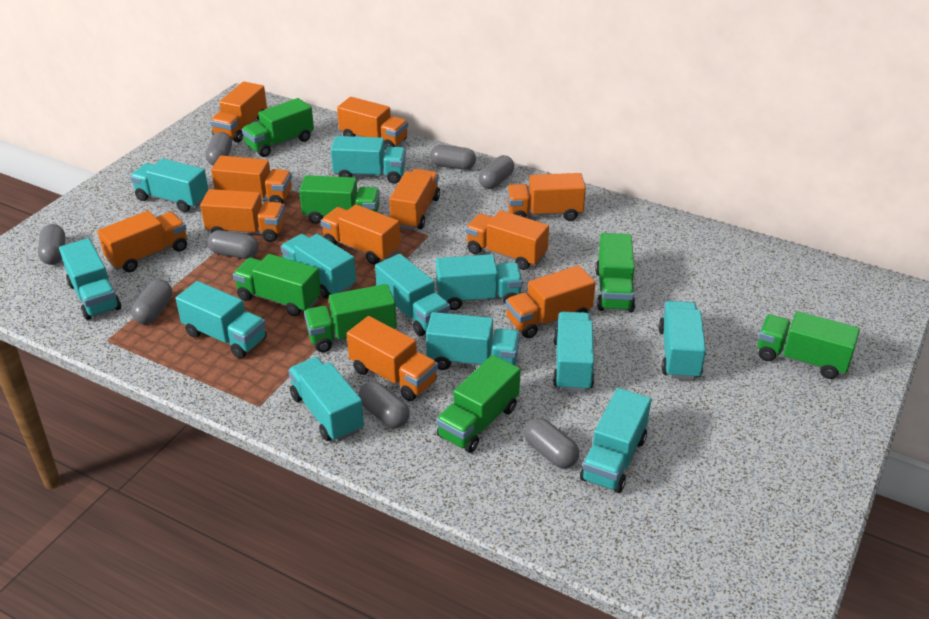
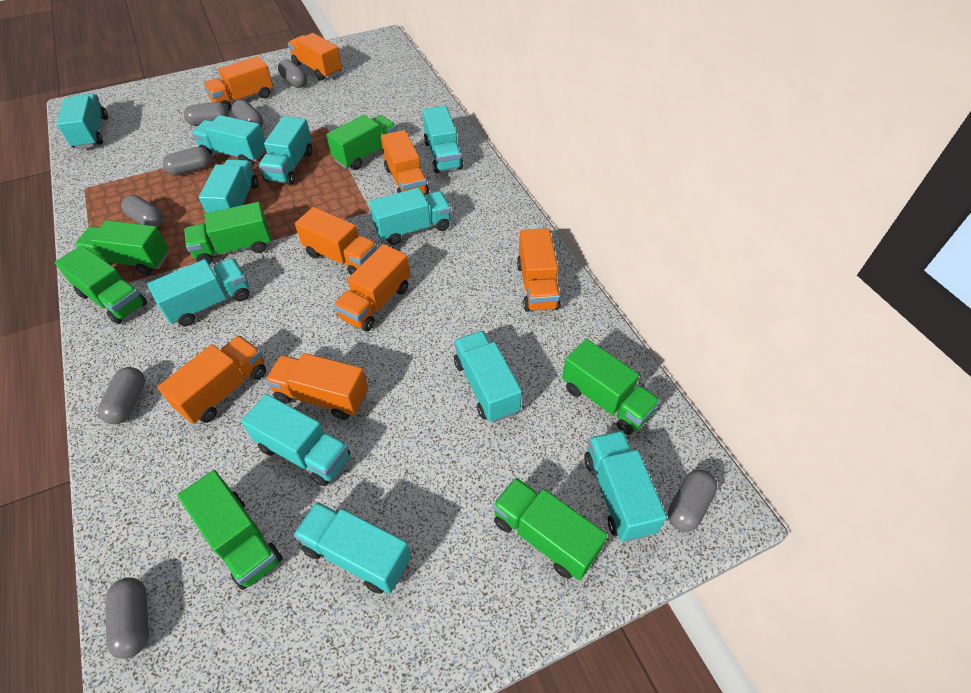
orange truck: 11 -> 8
turquoise truck: 12 -> 11

